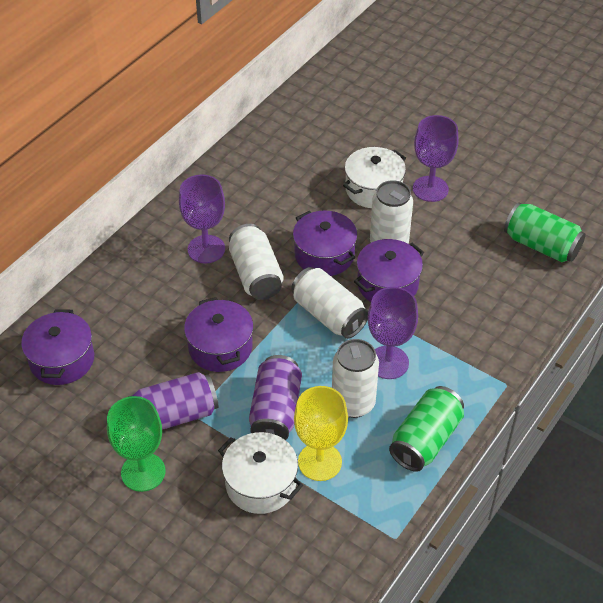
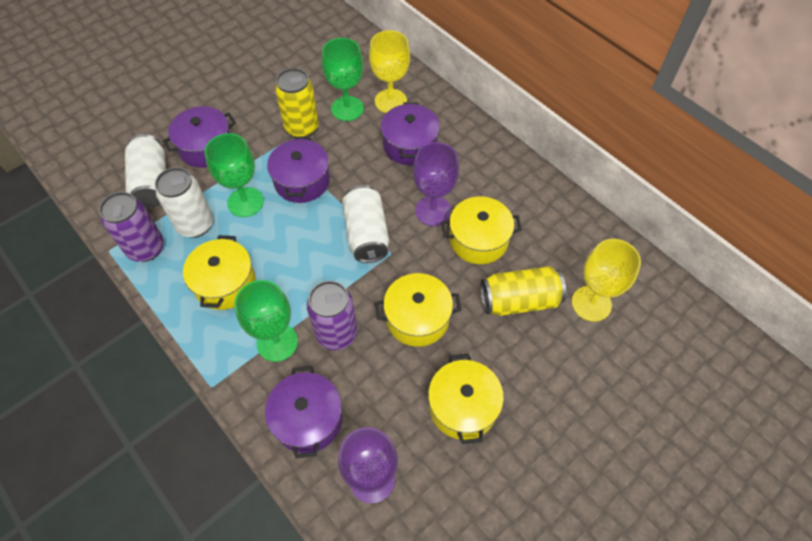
green can: 2 -> 0
green goblet: 1 -> 3
purple goblet: 3 -> 2
white can: 4 -> 3
white pot: 2 -> 0
yellow can: 0 -> 2
yellow goblet: 1 -> 2
yellow pot: 0 -> 4

